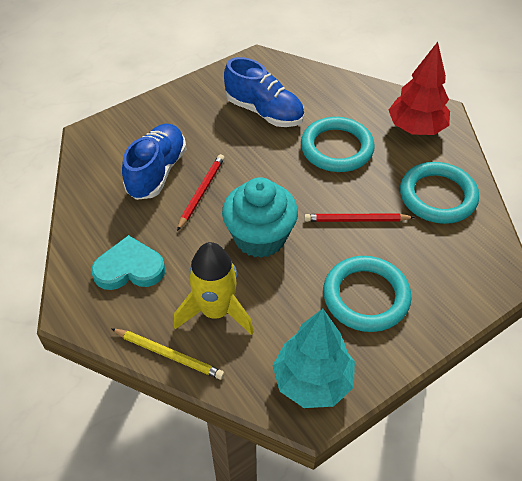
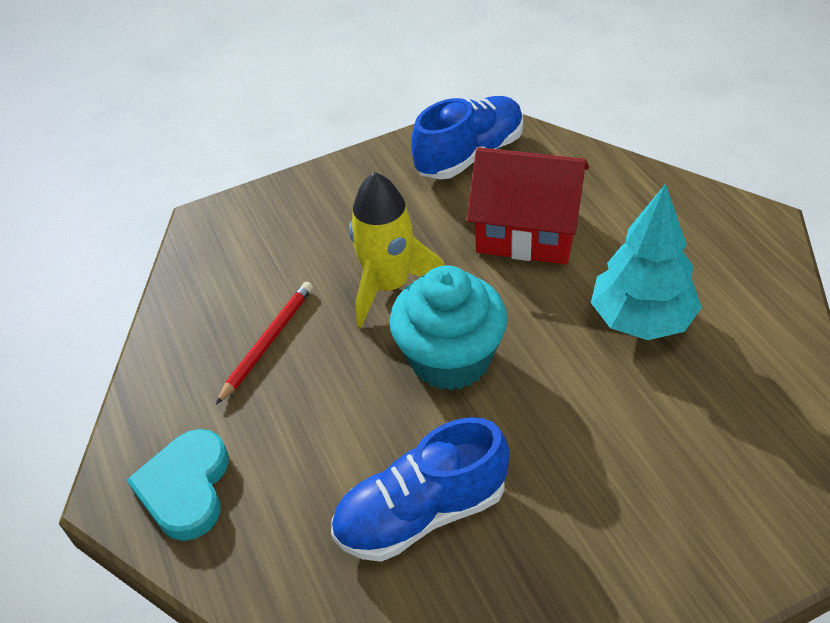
red house: 0 -> 1
red pencil: 2 -> 1
red tree: 1 -> 0
turquoise ring: 3 -> 0
yellow pencil: 1 -> 0

